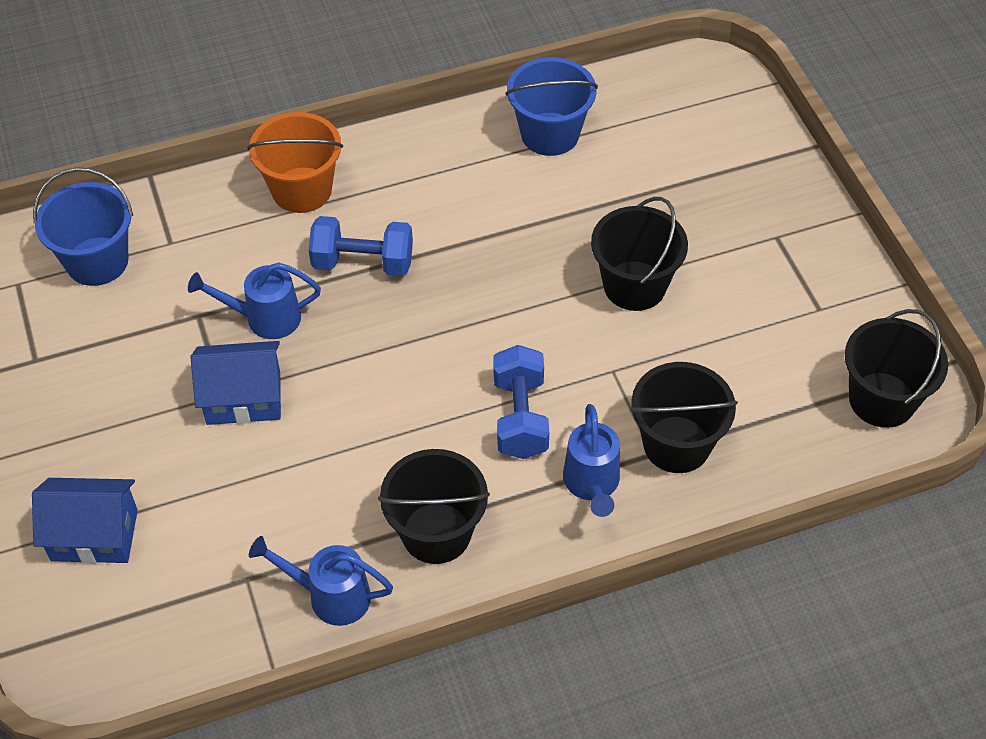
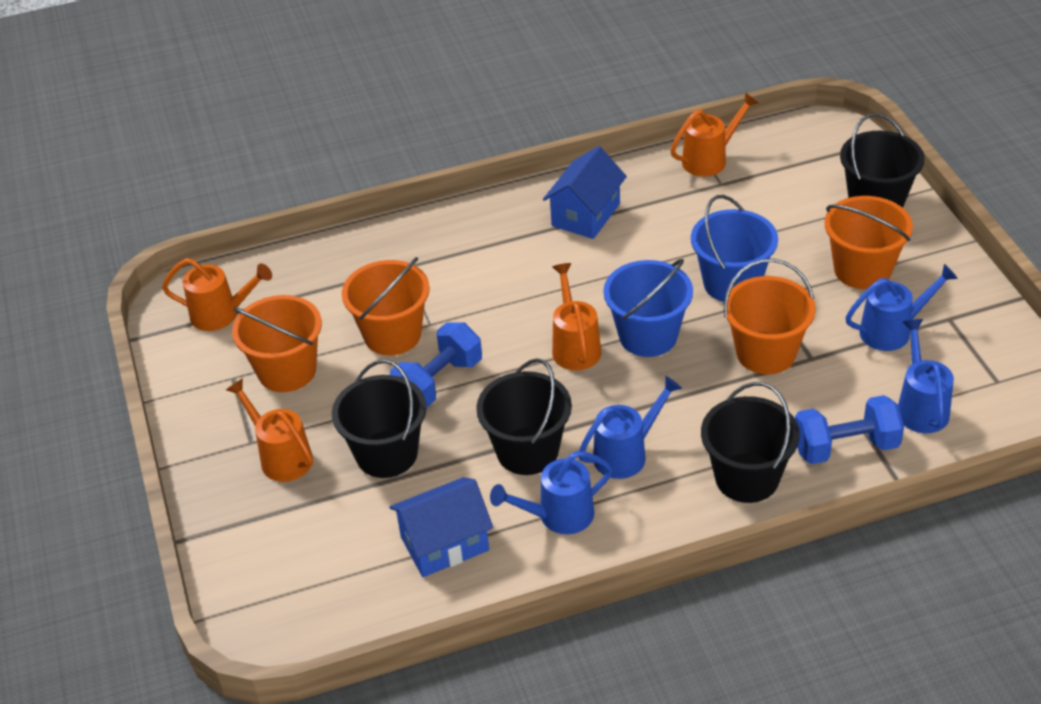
blue watering can: 3 -> 4
orange bucket: 1 -> 4
orange watering can: 0 -> 4

